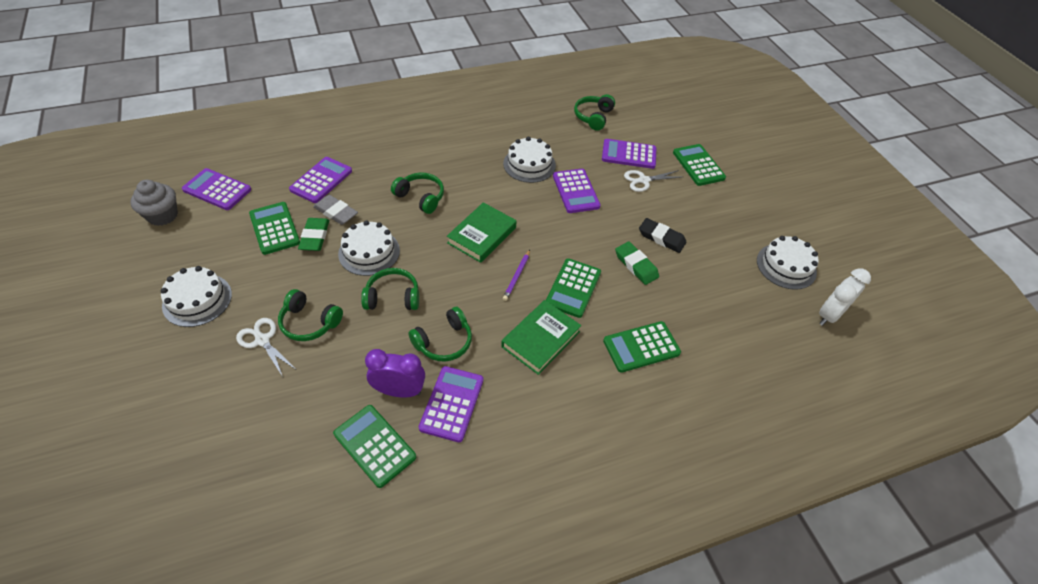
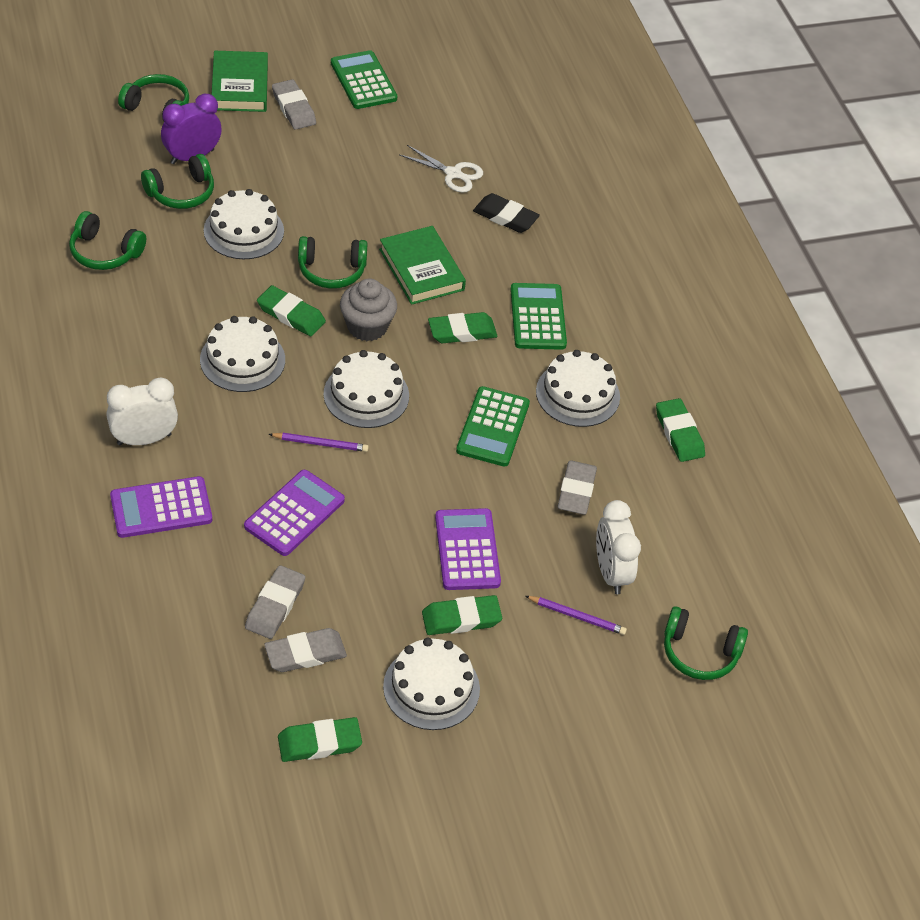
green calculator: 5 -> 3
green eraser: 2 -> 5
grey eraser: 1 -> 4
purple calculator: 5 -> 3
purple pencil: 1 -> 2
white cake: 4 -> 5
white clock: 1 -> 2
white scissors: 2 -> 1

